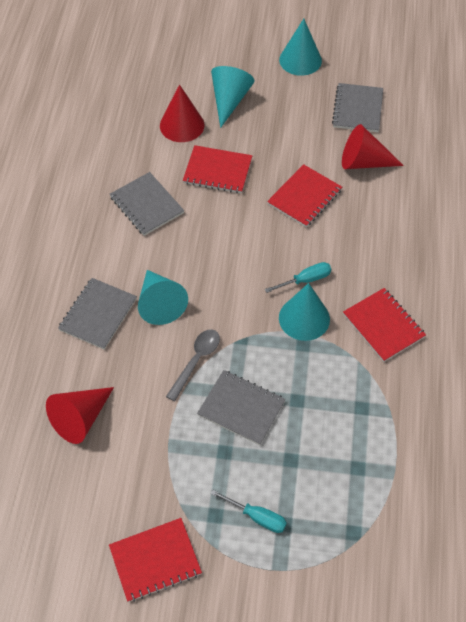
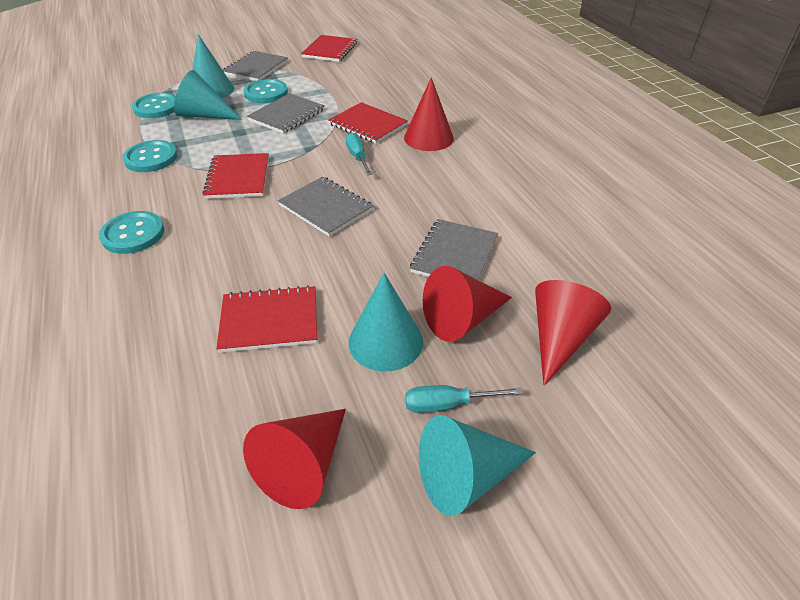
grey spoon: 1 -> 0
red cone: 3 -> 4
turquoise button: 0 -> 4

